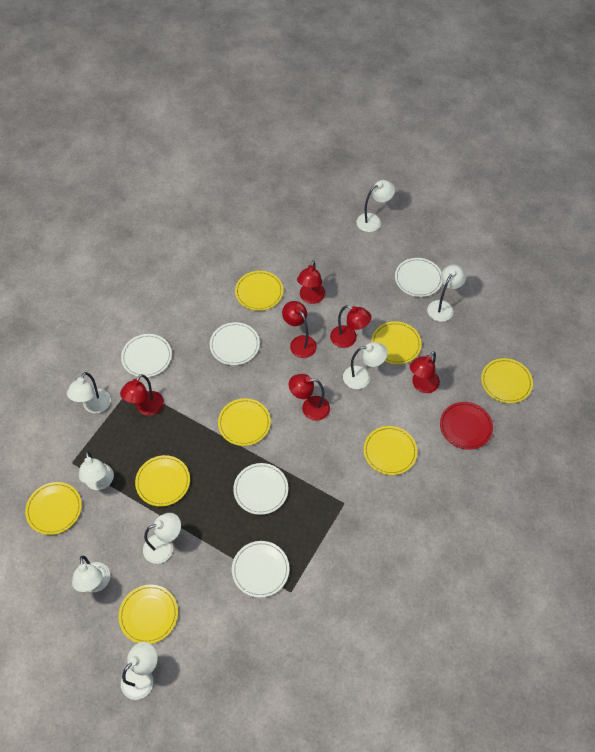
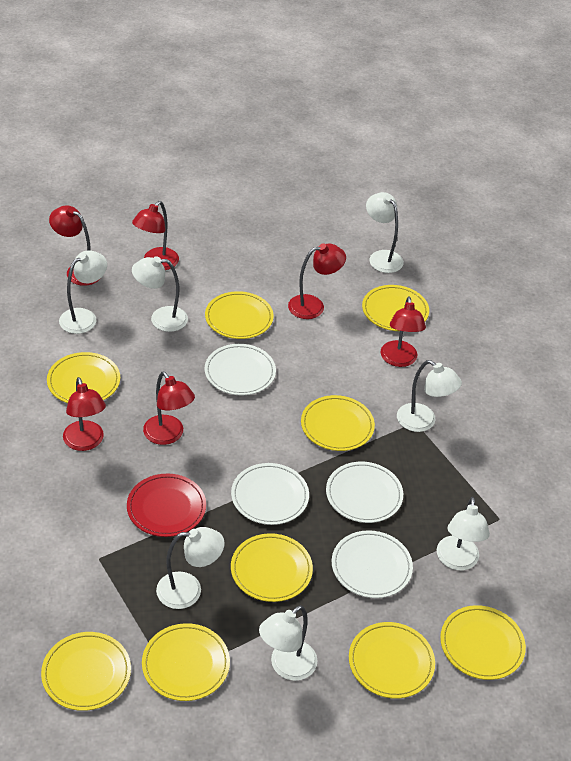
white lamp: 8 -> 7
white plate: 5 -> 4
yellow plate: 8 -> 9

